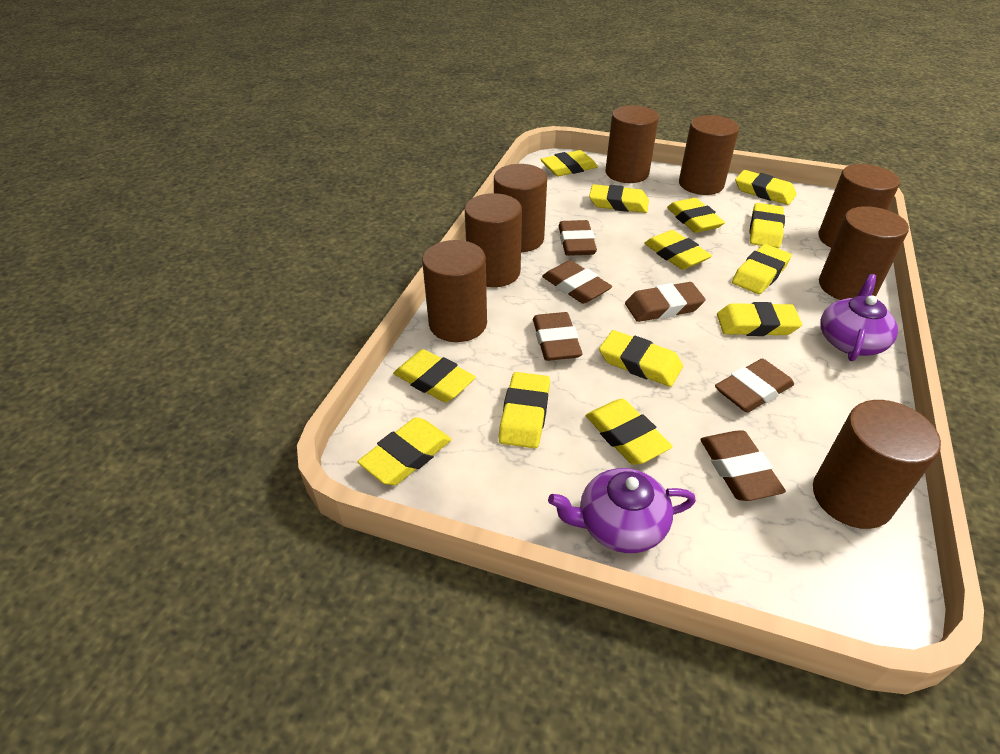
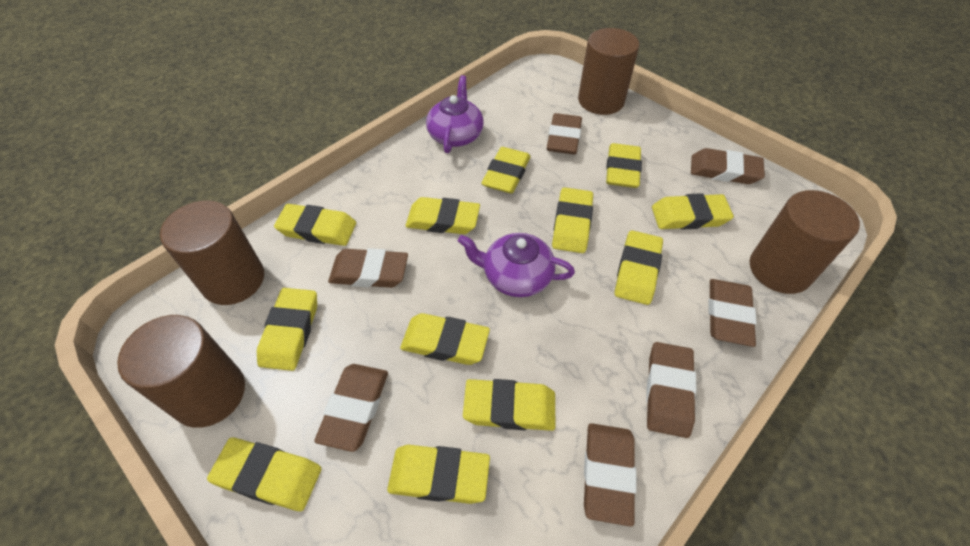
brown cylinder: 8 -> 4
brown eraser: 6 -> 7
yellow eraser: 13 -> 12

